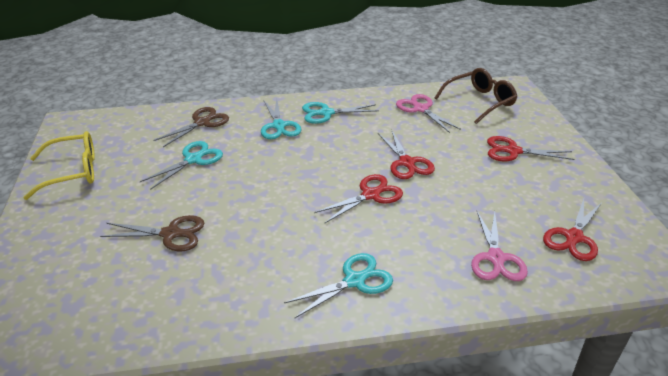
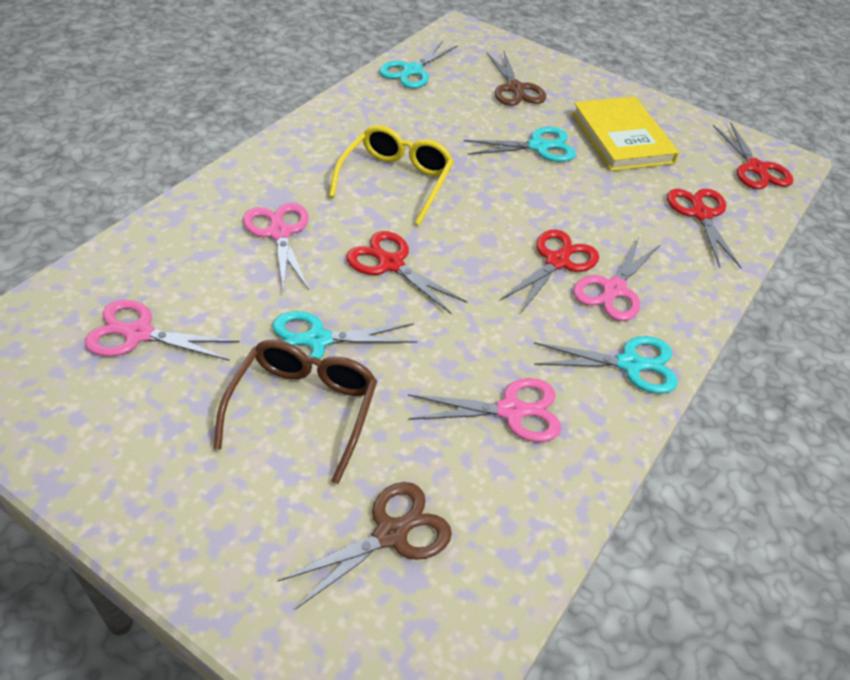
pink scissors: 2 -> 4
yellow book: 0 -> 1

